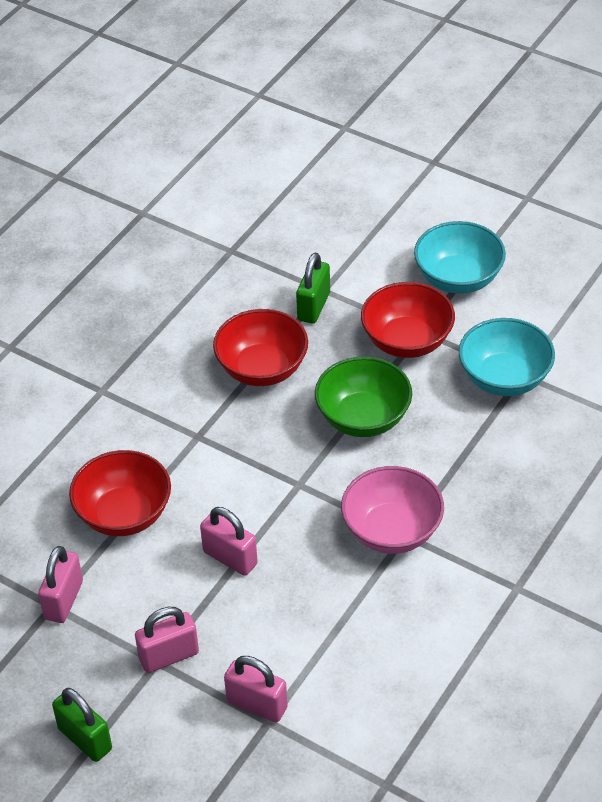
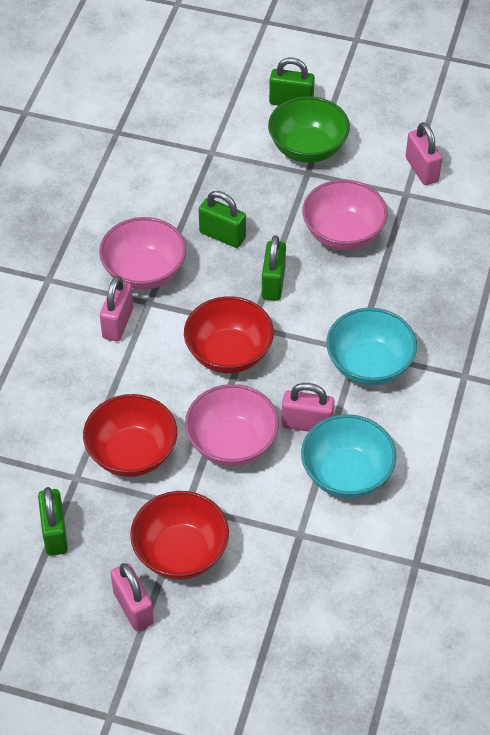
green padlock: 2 -> 4
pink bowl: 1 -> 3

